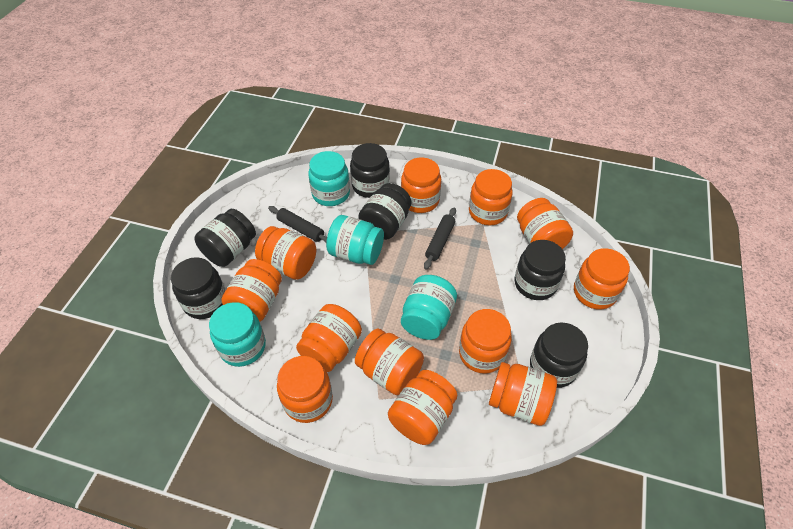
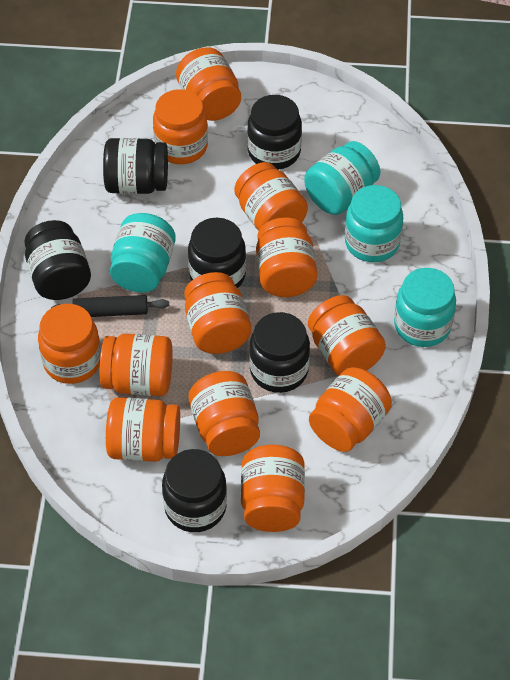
black rolling pin: 2 -> 1

